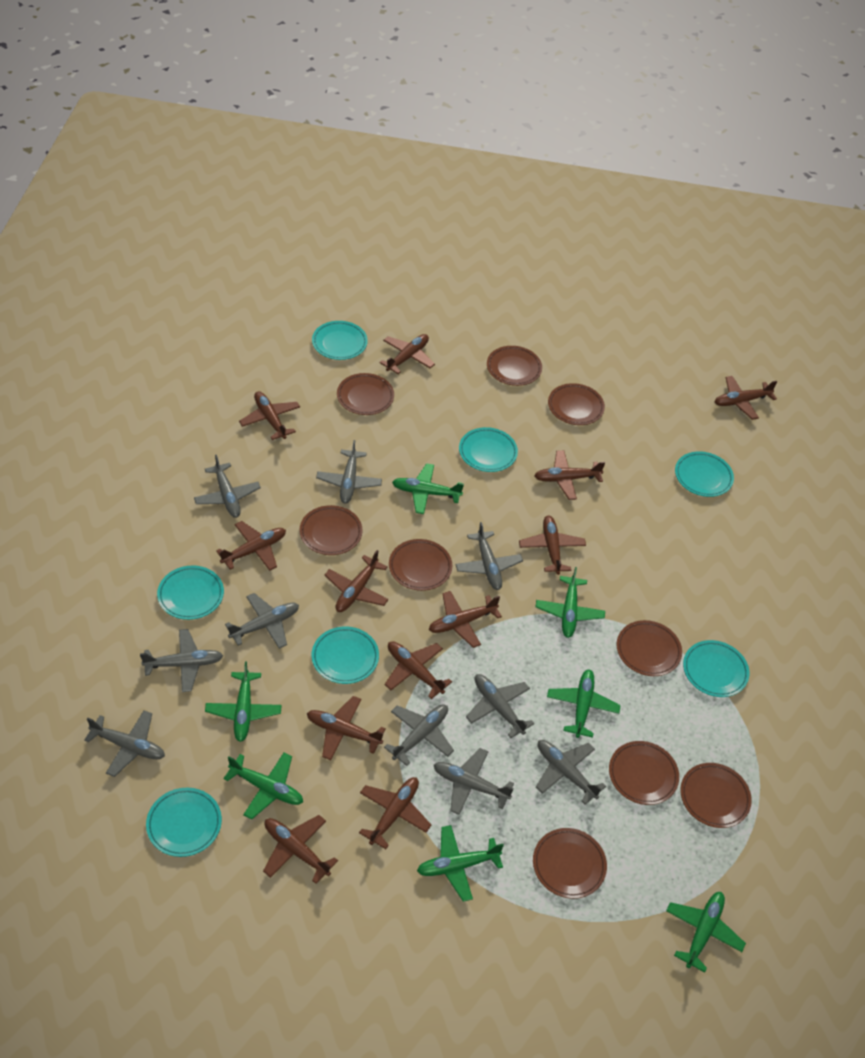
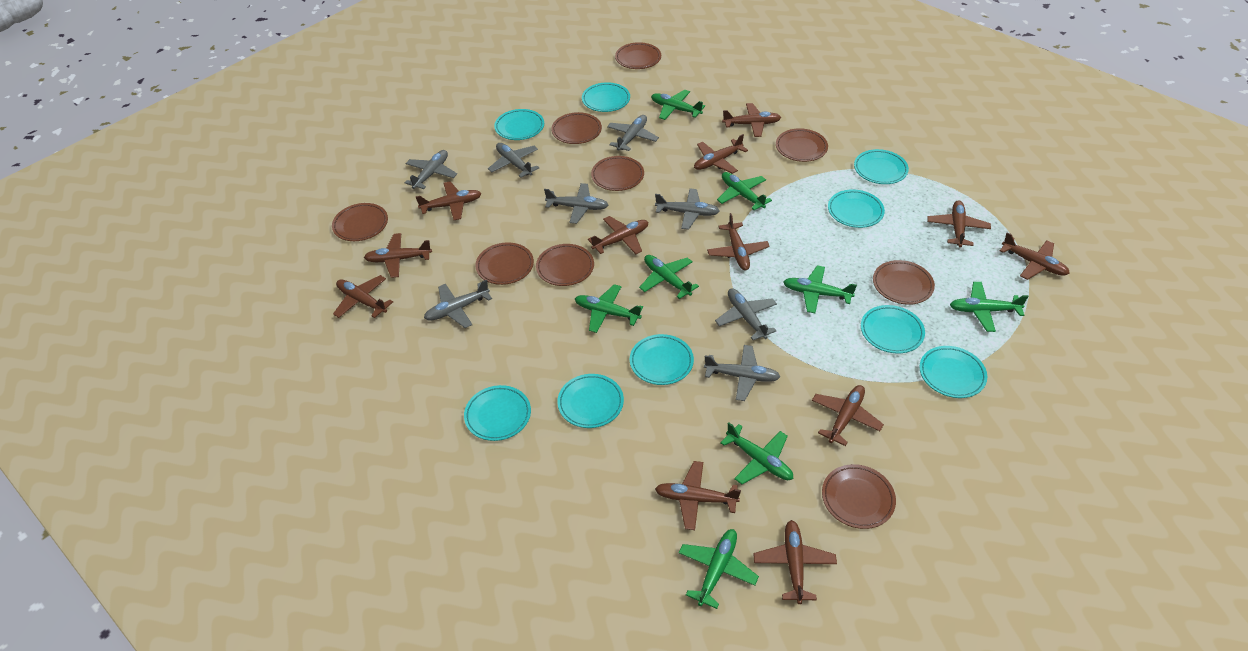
green plane: 7 -> 8
grey plane: 10 -> 8
turquoise plate: 7 -> 9

